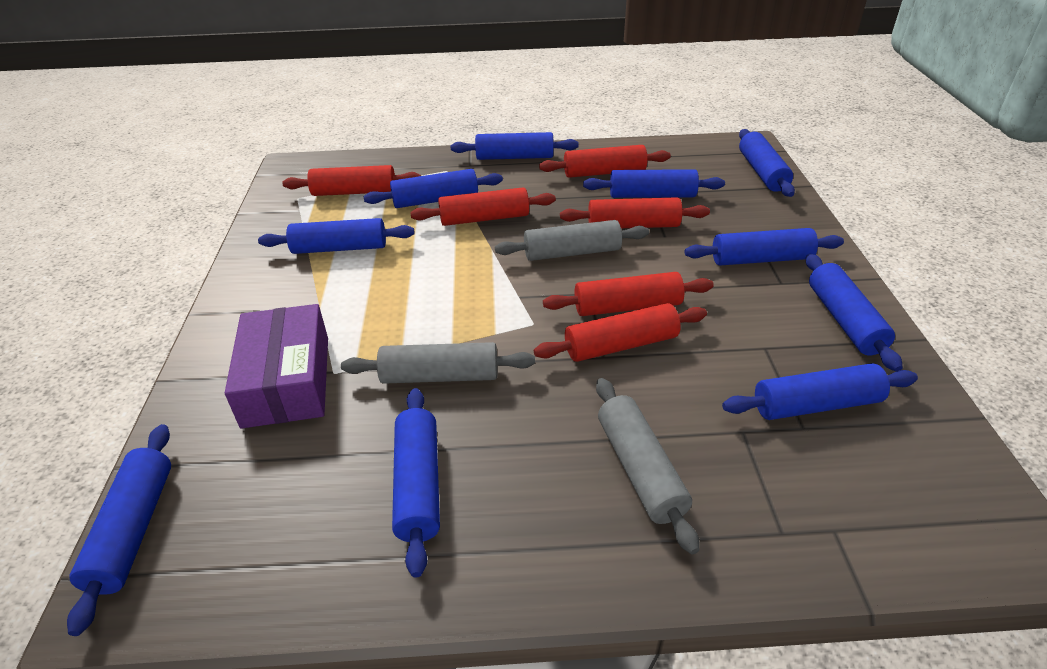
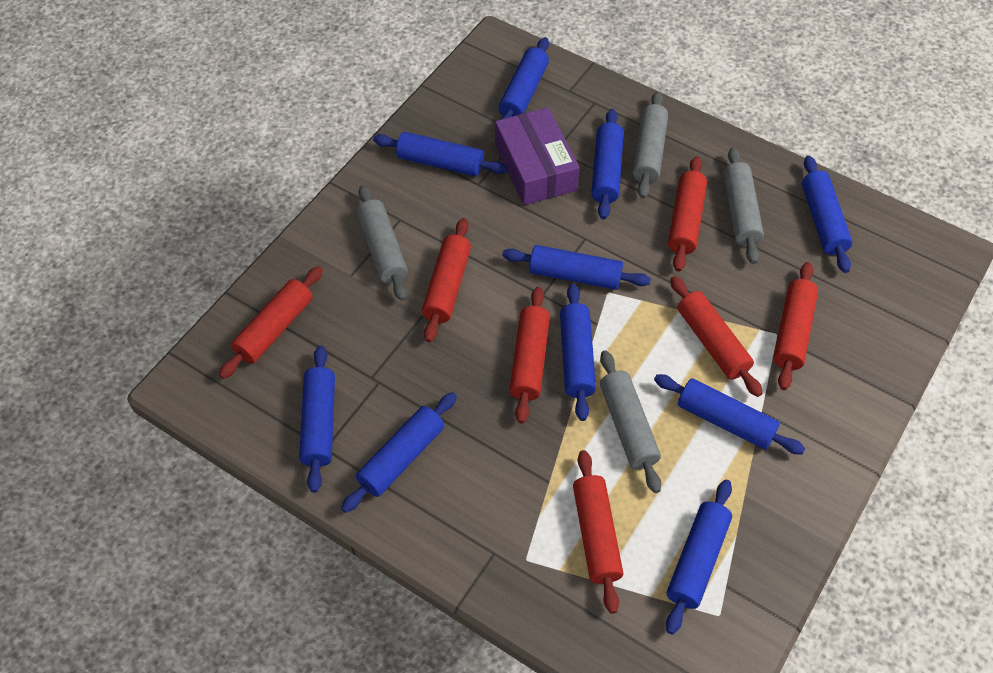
grey rolling pin: 3 -> 4
red rolling pin: 6 -> 7

